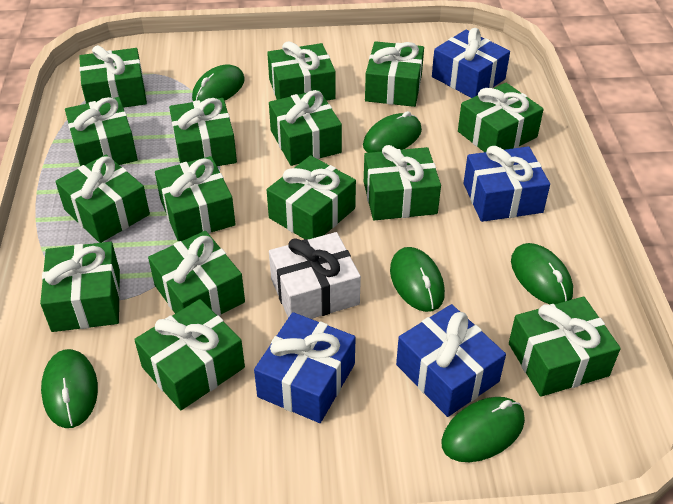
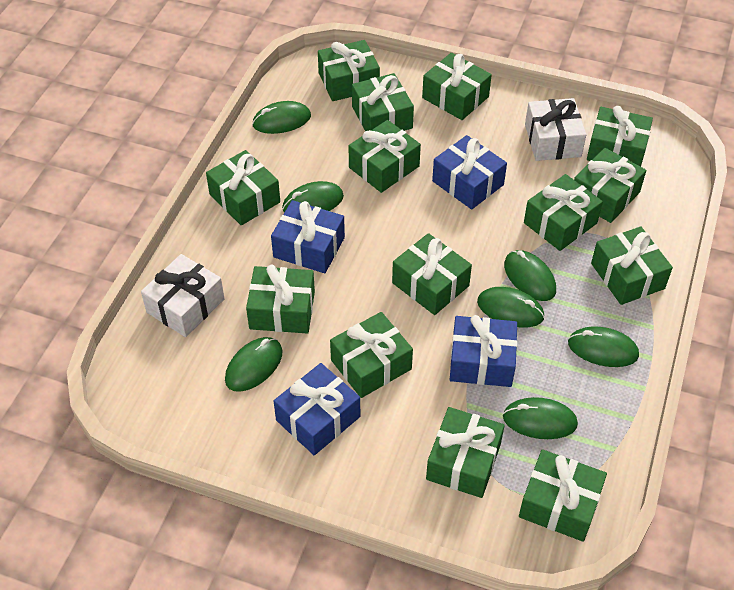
green gift: 15 -> 14
green mouse: 6 -> 7
white gift: 1 -> 2

